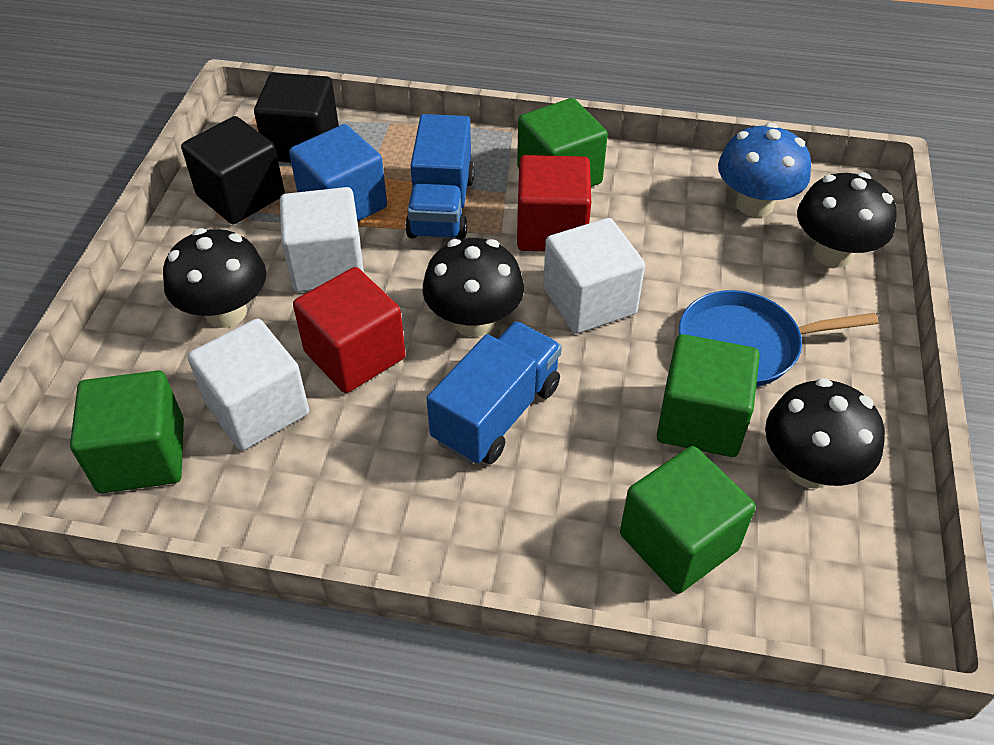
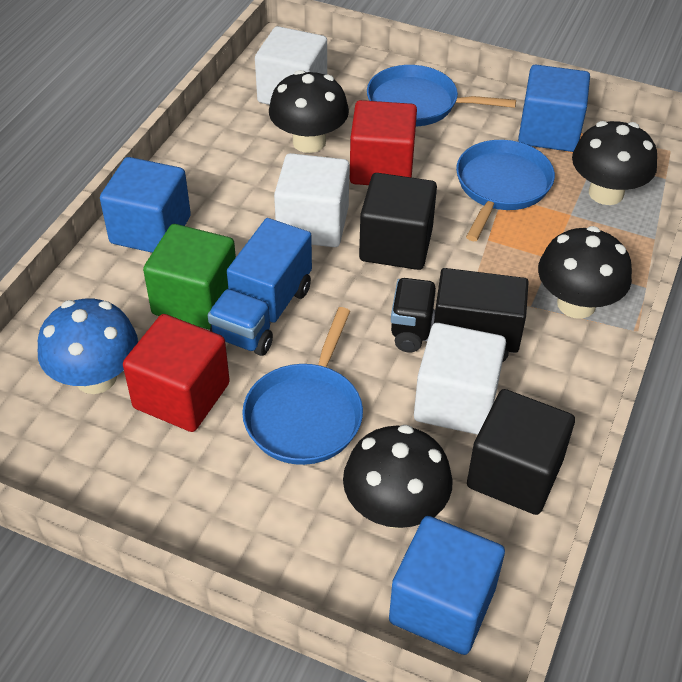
black truck: 0 -> 1
blue cube: 1 -> 3
blue pan: 1 -> 3
blue truck: 2 -> 1
green cube: 4 -> 1

